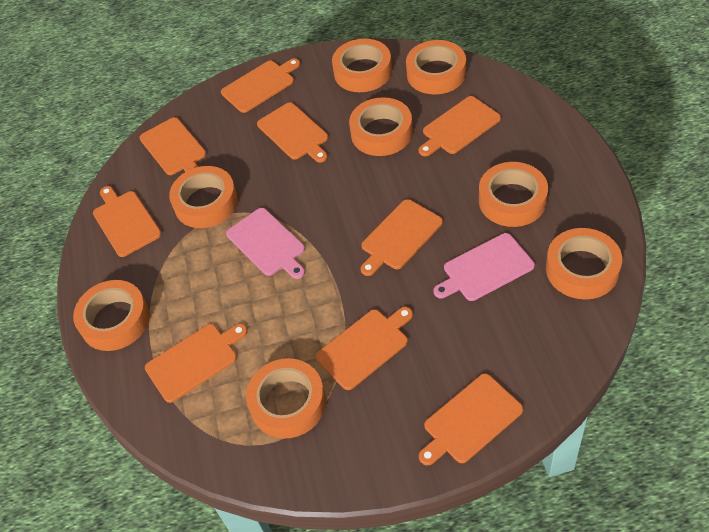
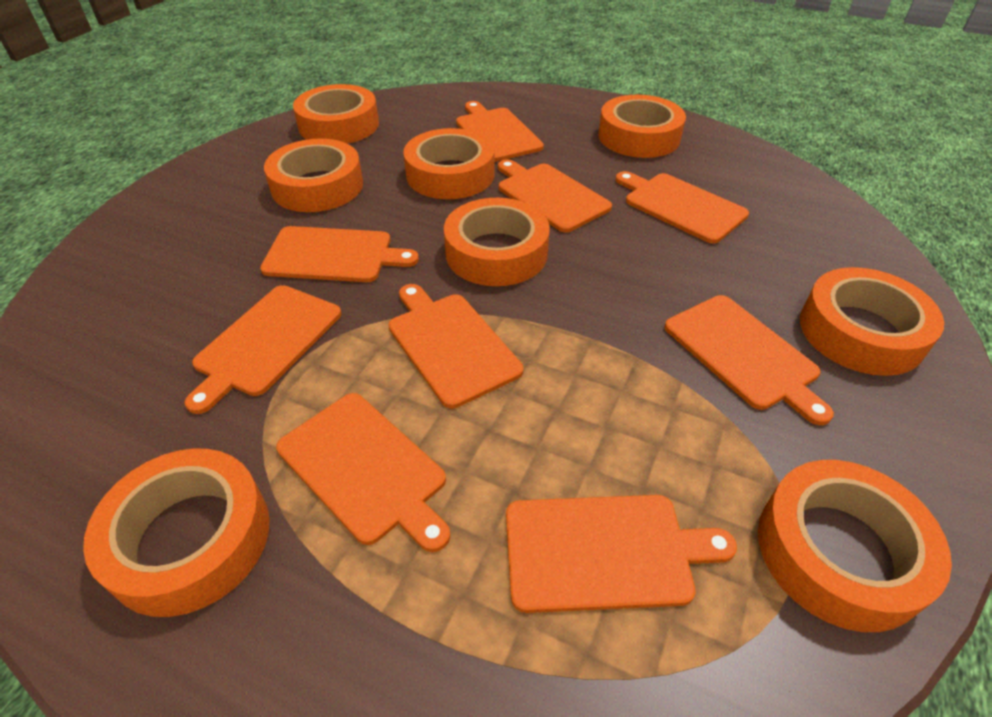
pink cutting board: 2 -> 0

